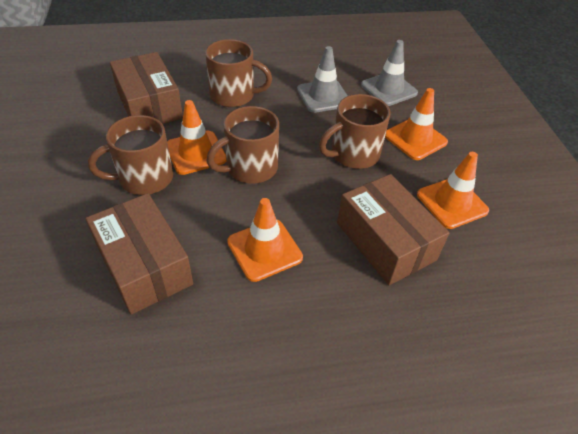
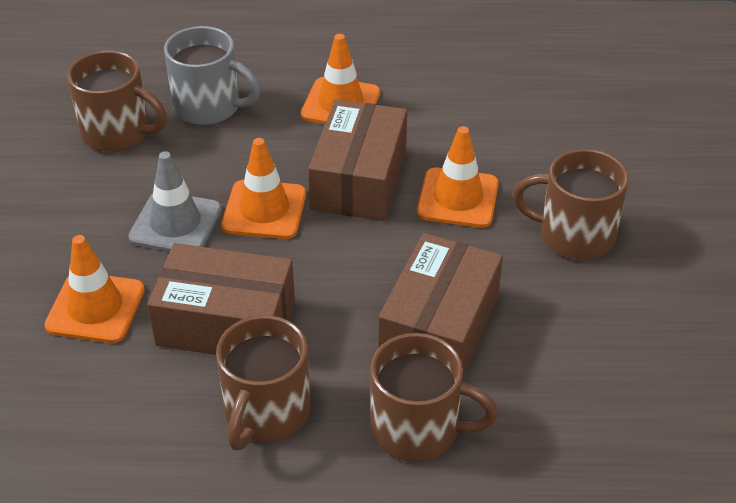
grey mug: 0 -> 1
grey traffic cone: 2 -> 1

